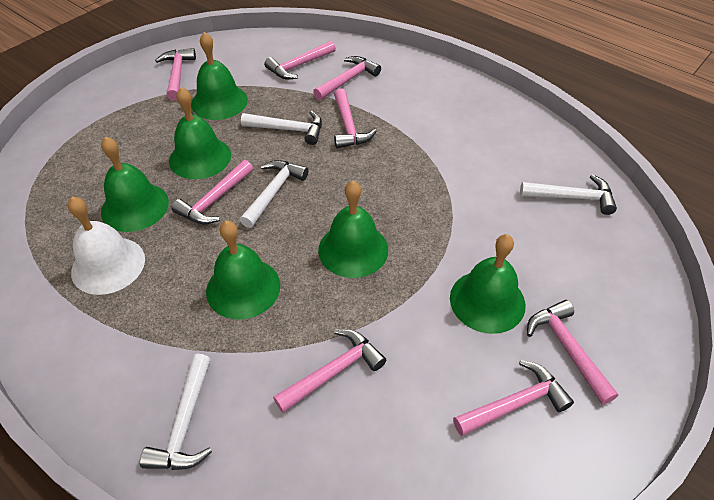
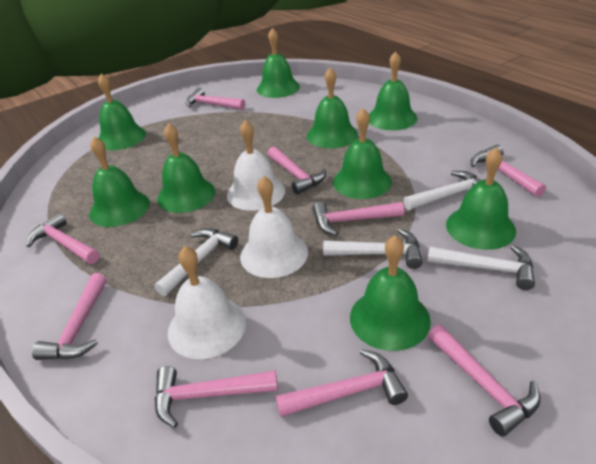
green bell: 6 -> 9
pink hammer: 8 -> 9
white bell: 1 -> 3

